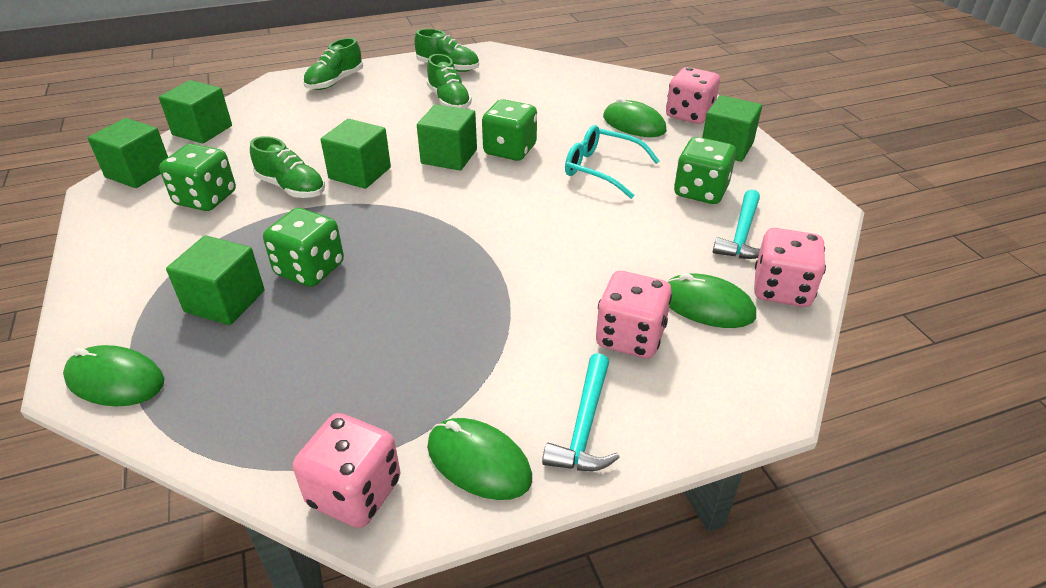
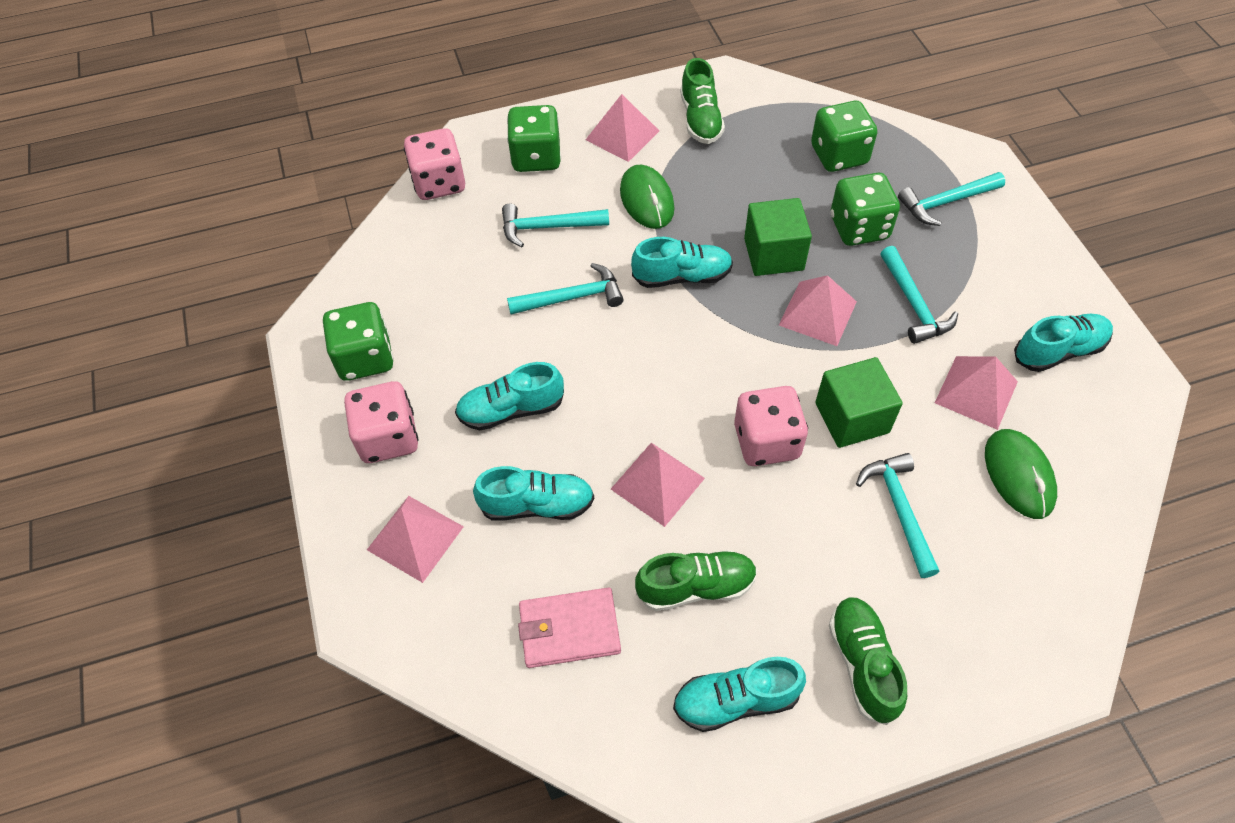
green cube: 6 -> 2
green mouse: 4 -> 2
green shoe: 4 -> 3
pink dice: 4 -> 3
pink pyramid: 0 -> 5
pink wallet: 0 -> 1
turquoise glasses: 1 -> 0
turquoise hammer: 2 -> 5
turquoise shoe: 0 -> 5

